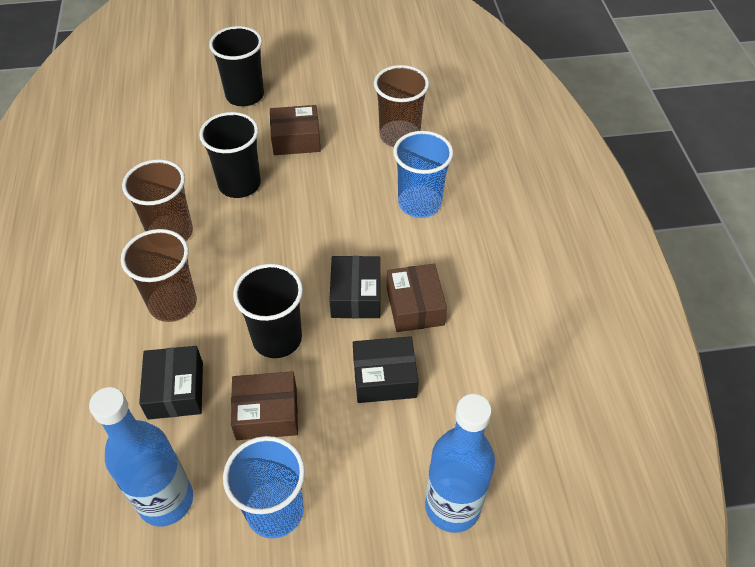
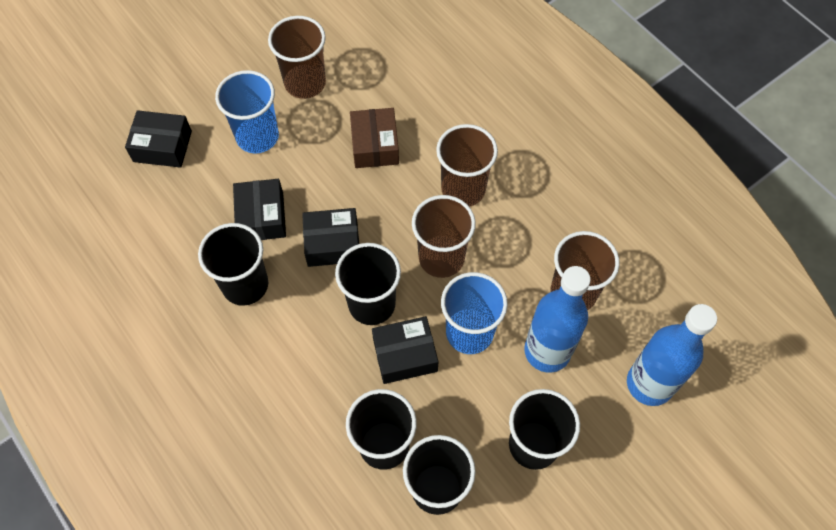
black box: 3 -> 4
black cup: 3 -> 5
brown box: 3 -> 1
brown cup: 3 -> 4

